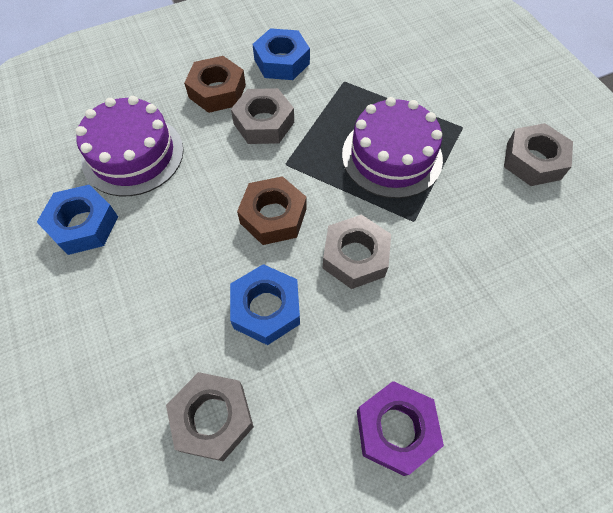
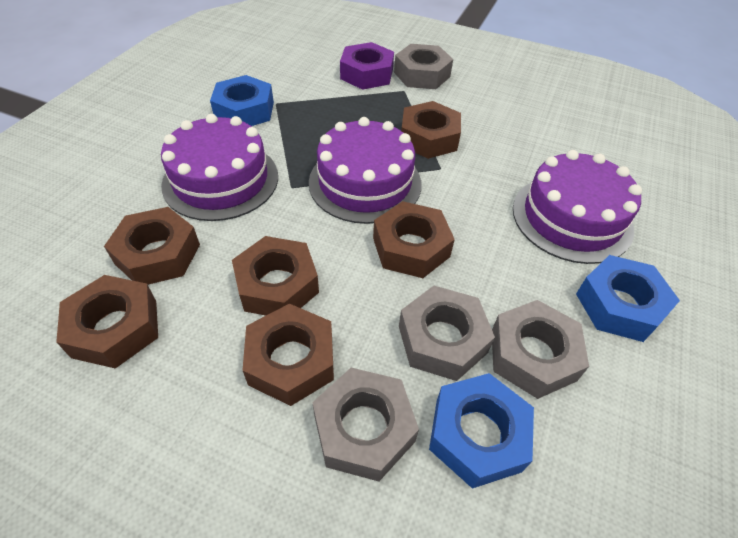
brown nut: 2 -> 6
purple cake: 2 -> 3

